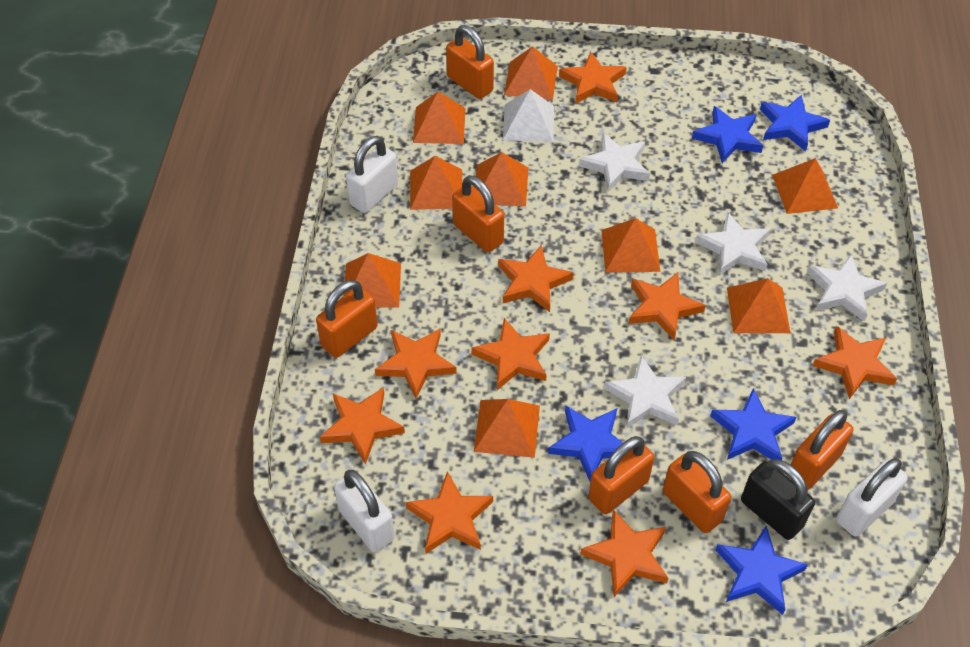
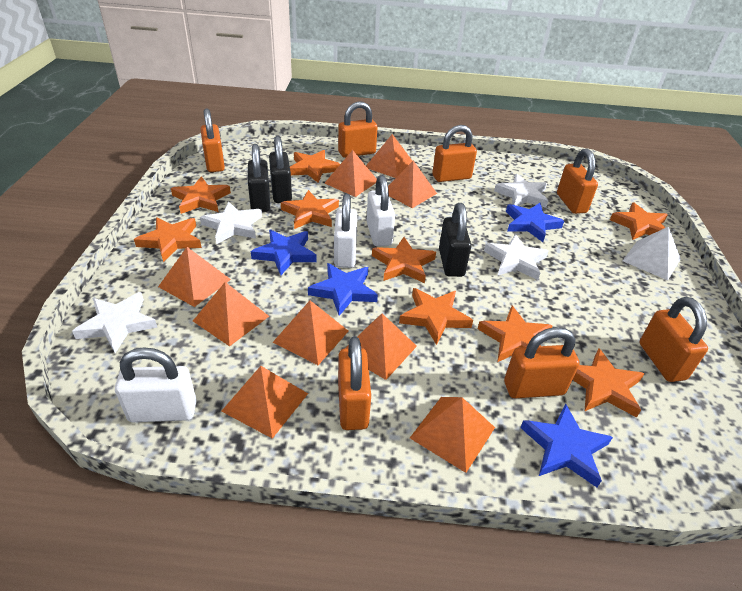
black padlock: 1 -> 3
blue star: 5 -> 4
orange padlock: 6 -> 7

